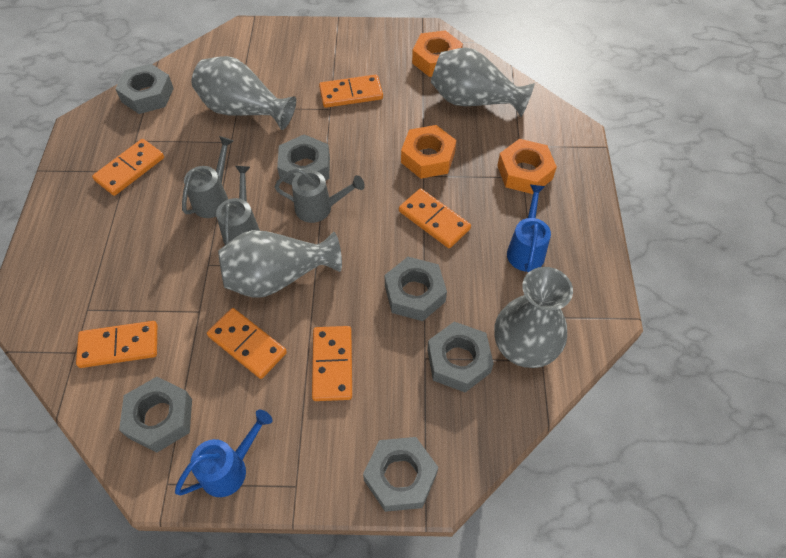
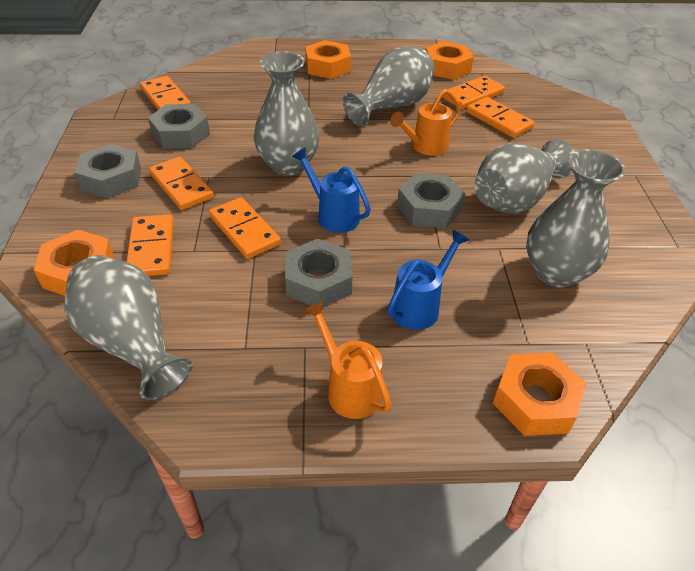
grey nut: 6 -> 4
grey vase: 4 -> 5
grey watering can: 3 -> 0
orange nut: 3 -> 4
orange watering can: 0 -> 2

